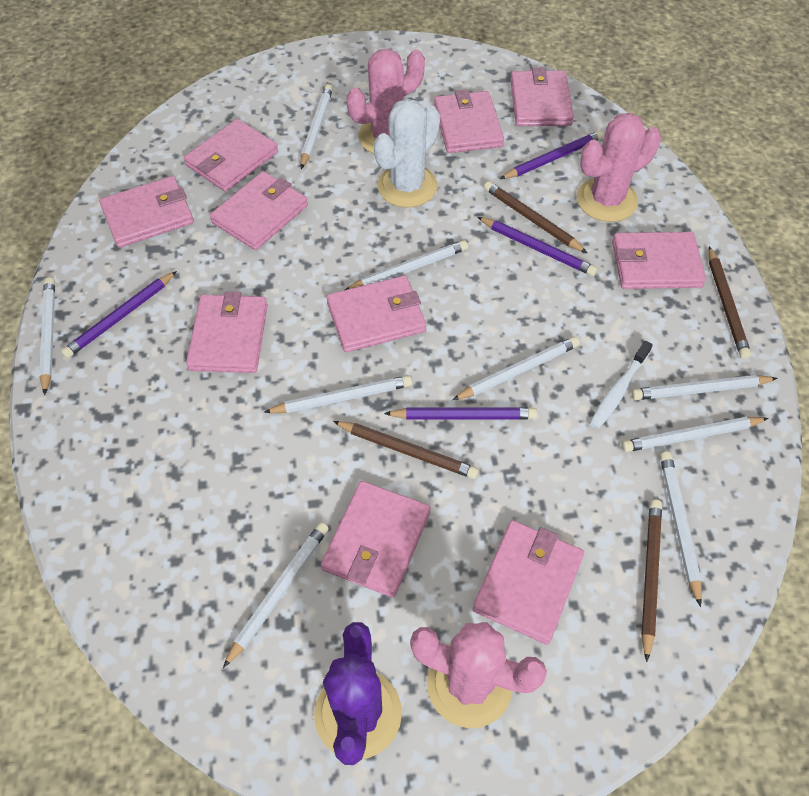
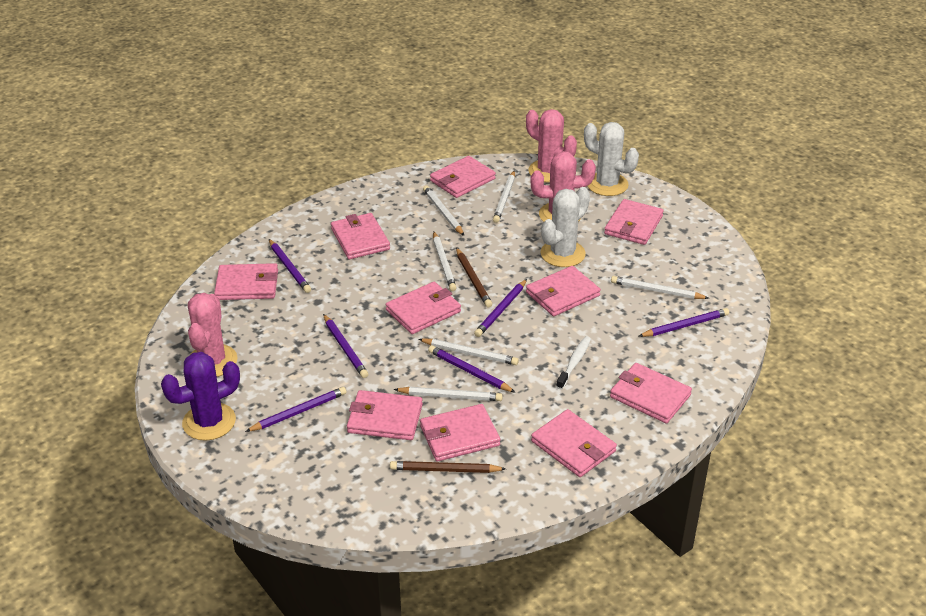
brown pencil: 4 -> 2
purple pencil: 4 -> 6
white cactus: 1 -> 2
white pencil: 9 -> 6

